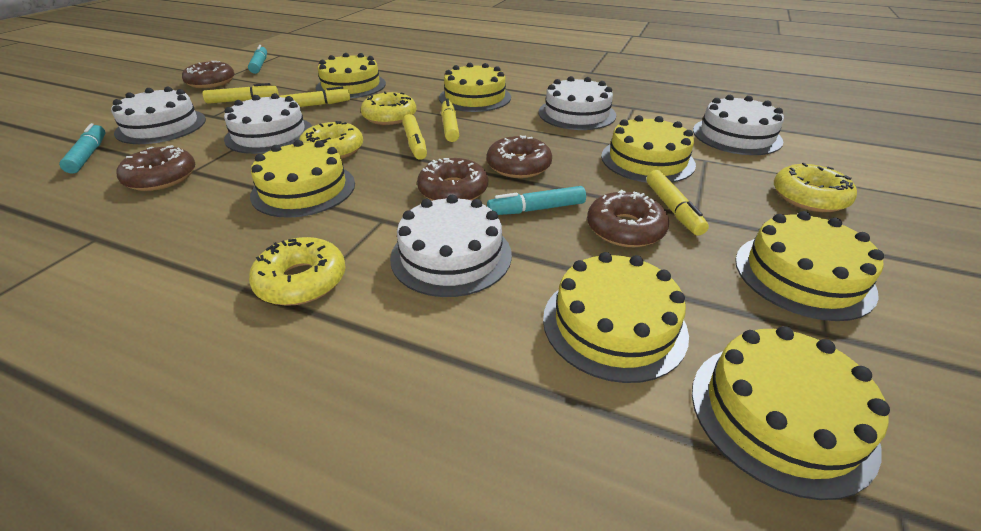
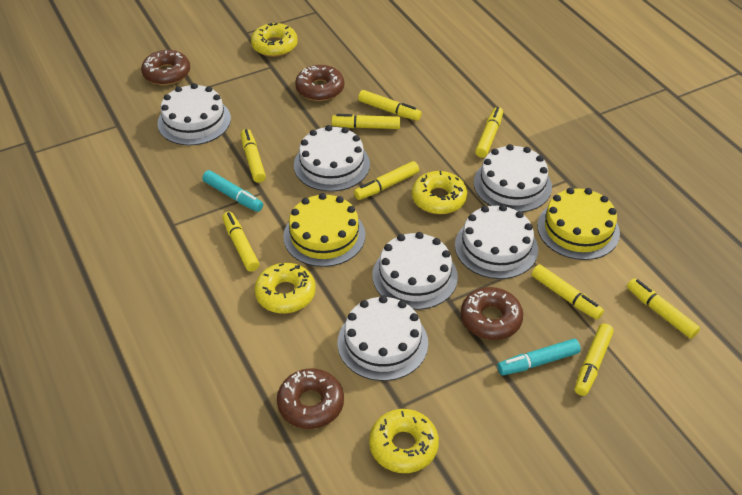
brown donut: 5 -> 4
turquoise marker: 3 -> 2
white cake: 5 -> 6
yellow cake: 7 -> 2
yellow marker: 5 -> 9

